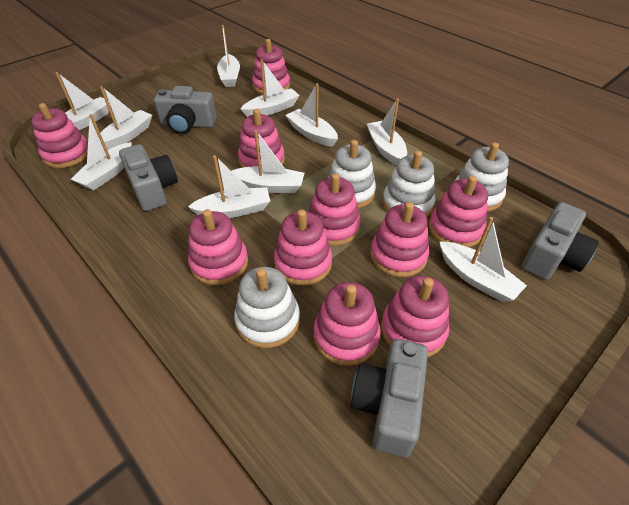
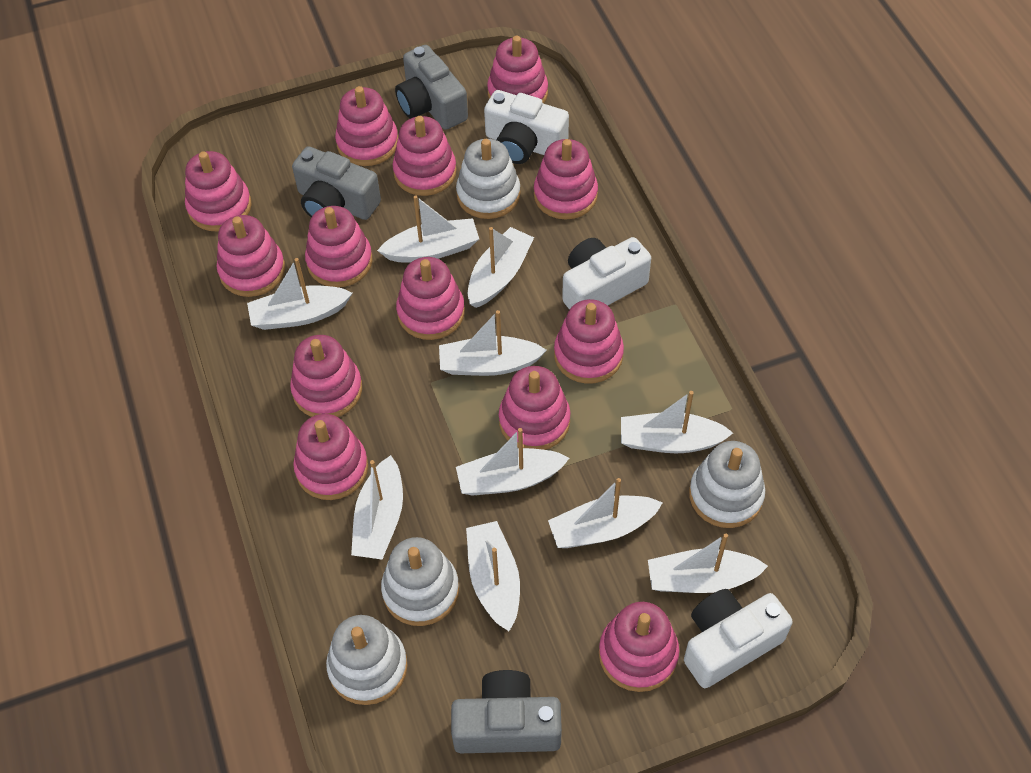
grey camera: 4 -> 3
pink stacking toy: 10 -> 13
white camera: 0 -> 3

